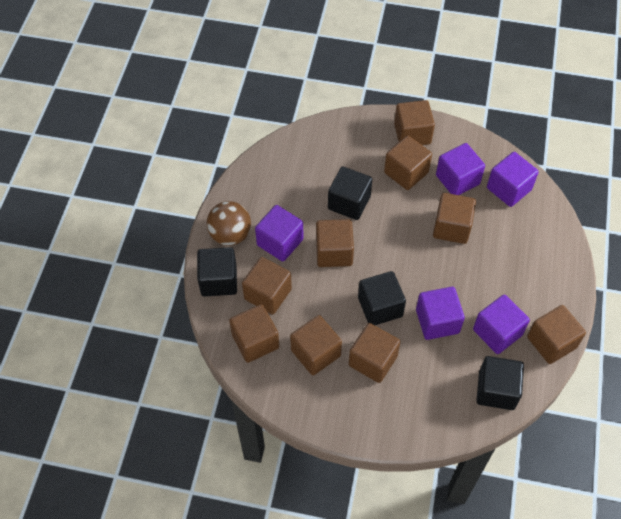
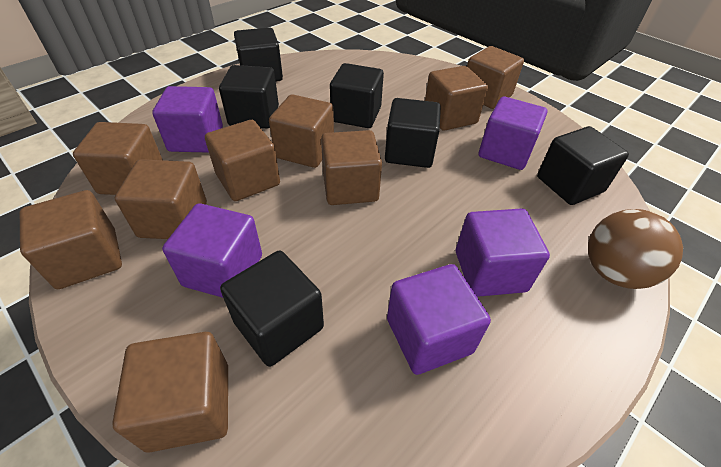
black cube: 4 -> 6

